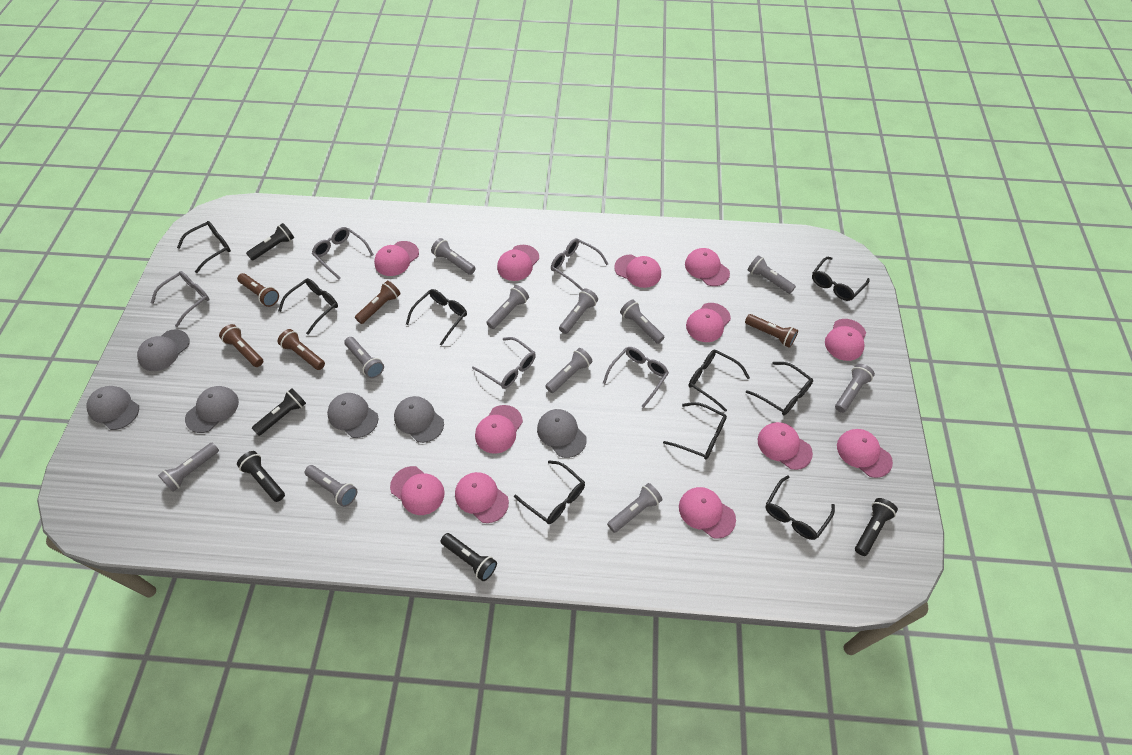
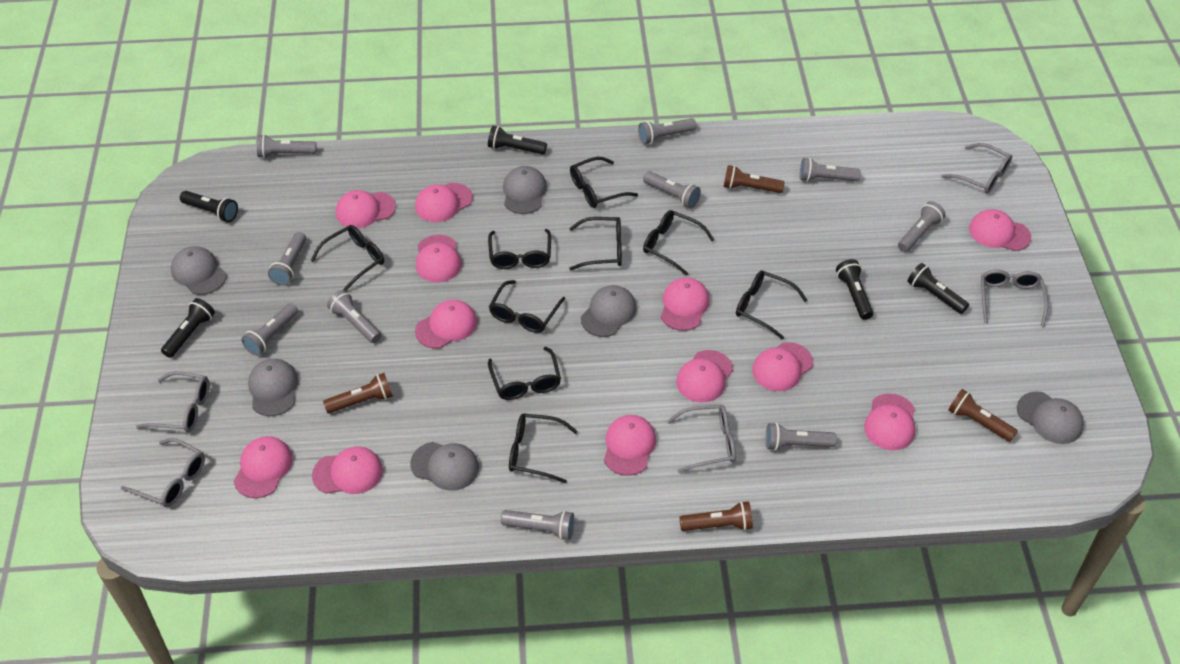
brown flashlight: 5 -> 4
grey flashlight: 11 -> 10

